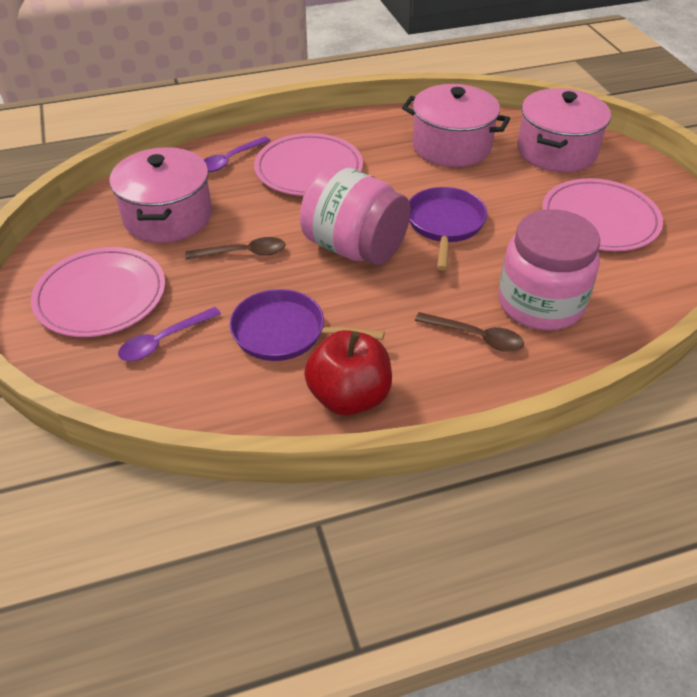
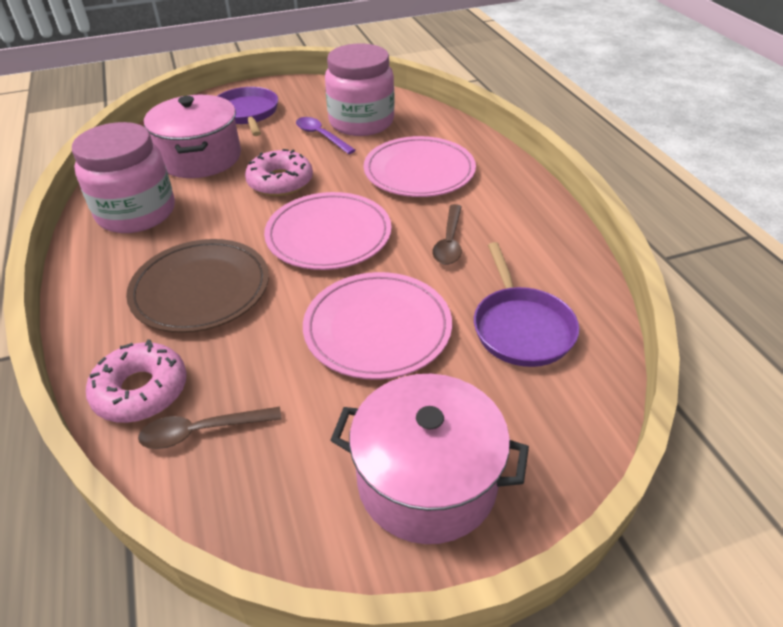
brown plate: 0 -> 1
pink donut: 0 -> 2
pink pot: 3 -> 2
purple spoon: 2 -> 1
red apple: 1 -> 0

